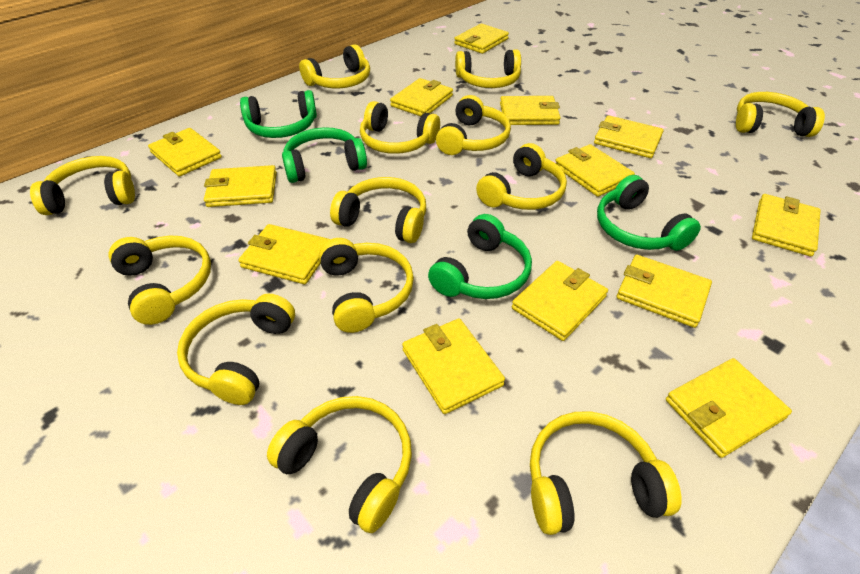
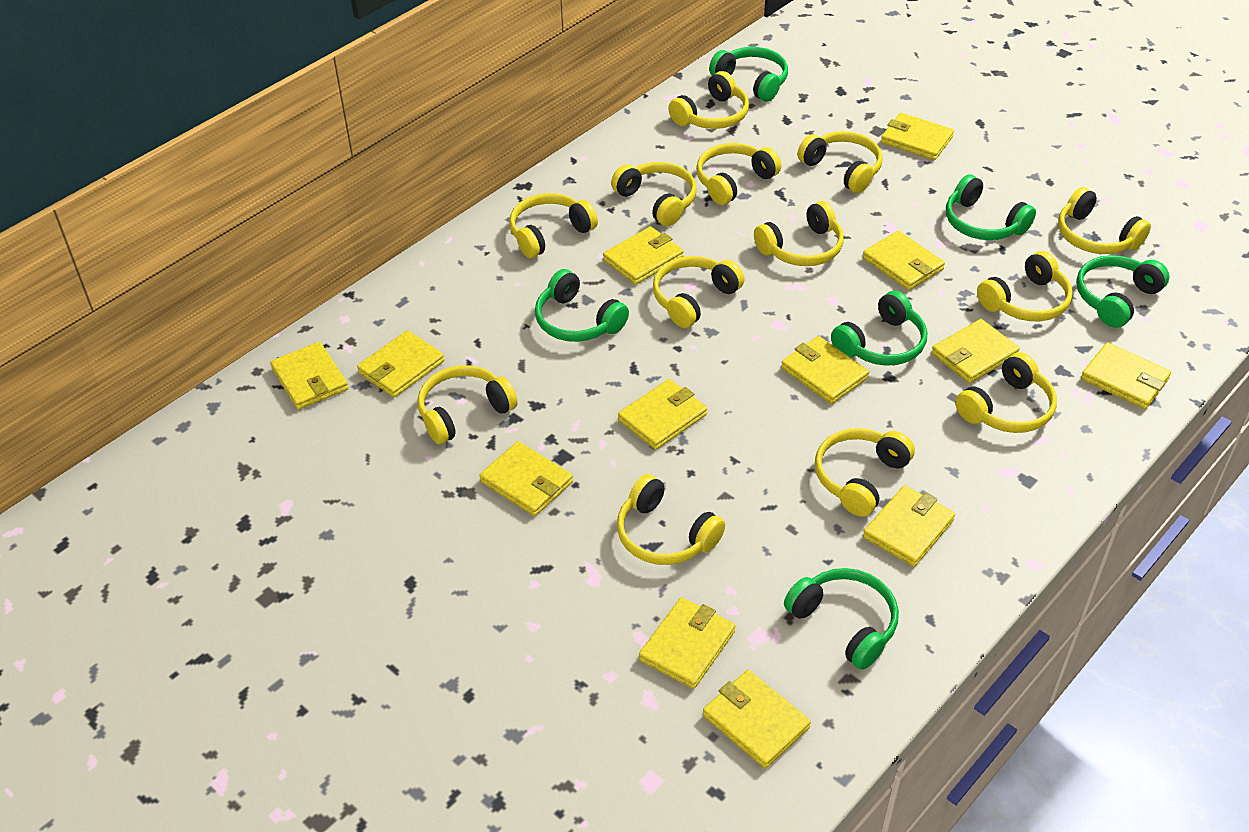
green headphones: 4 -> 6

